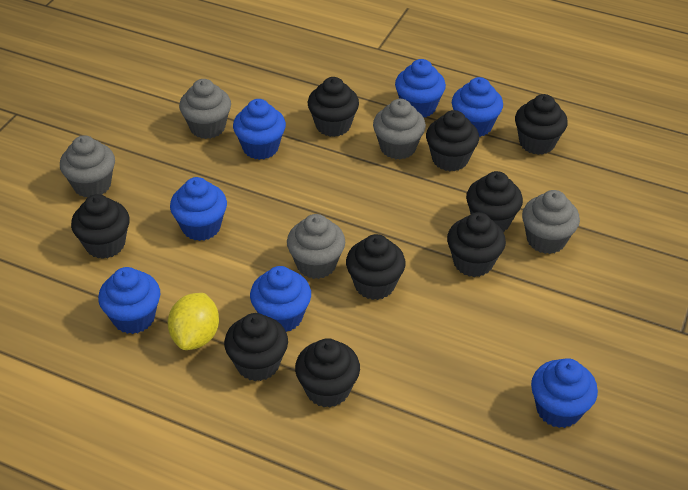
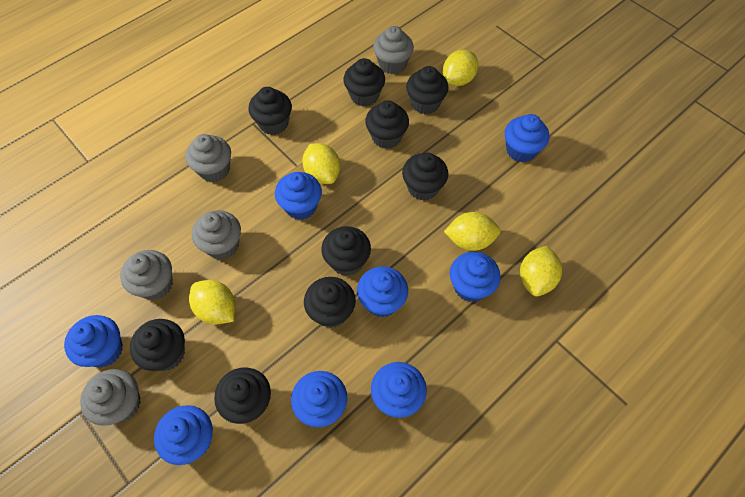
blue cupcake: 7 -> 8
yellow lemon: 1 -> 5

